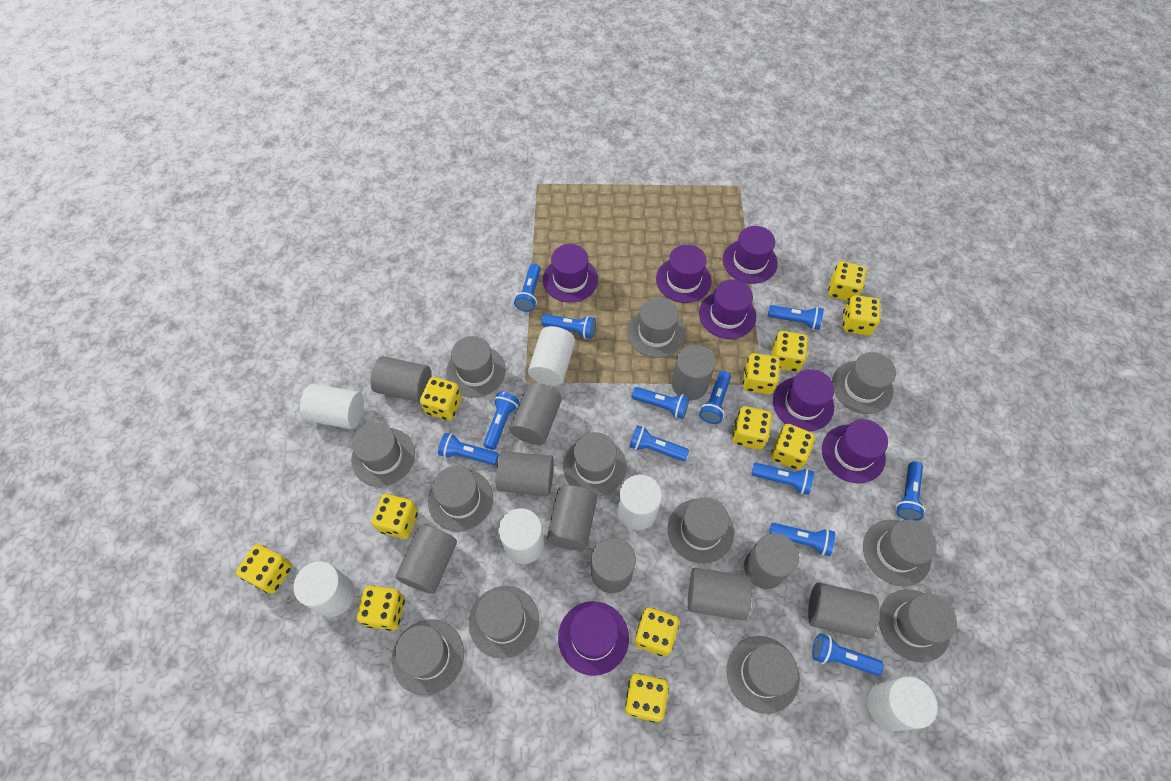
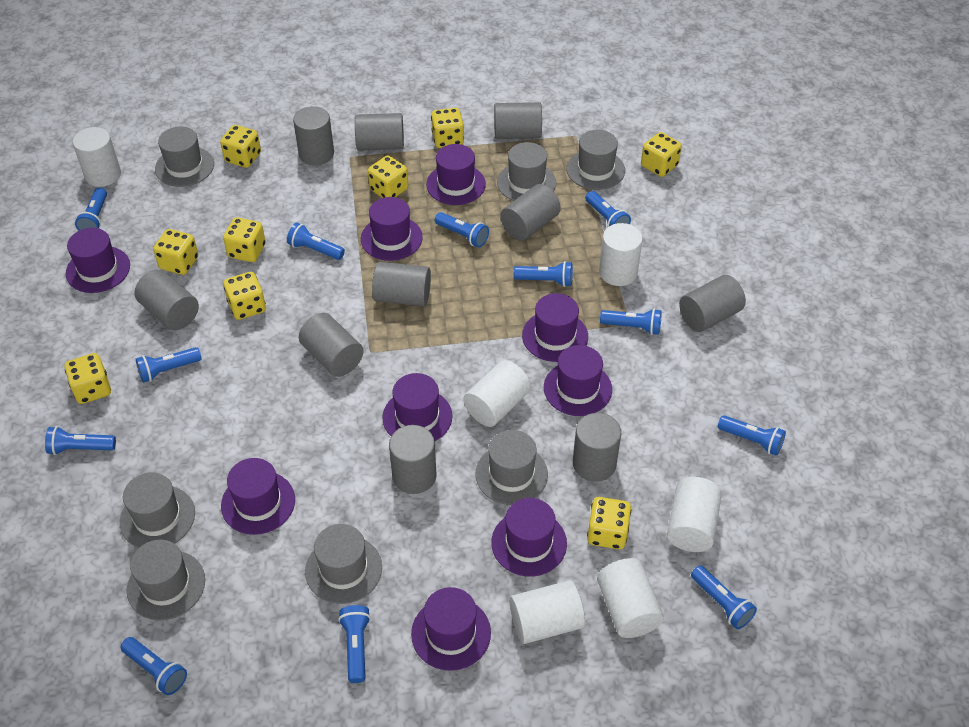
grey hat: 12 -> 7
purple hat: 7 -> 9
yellow dice: 12 -> 9

